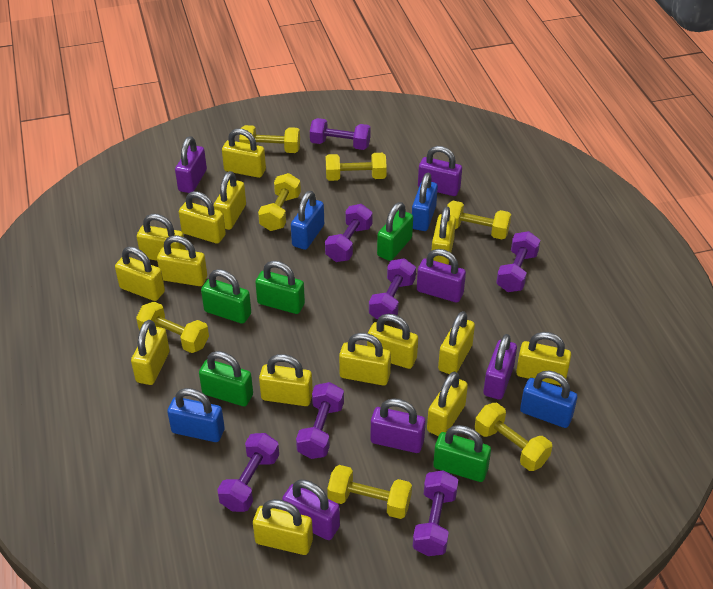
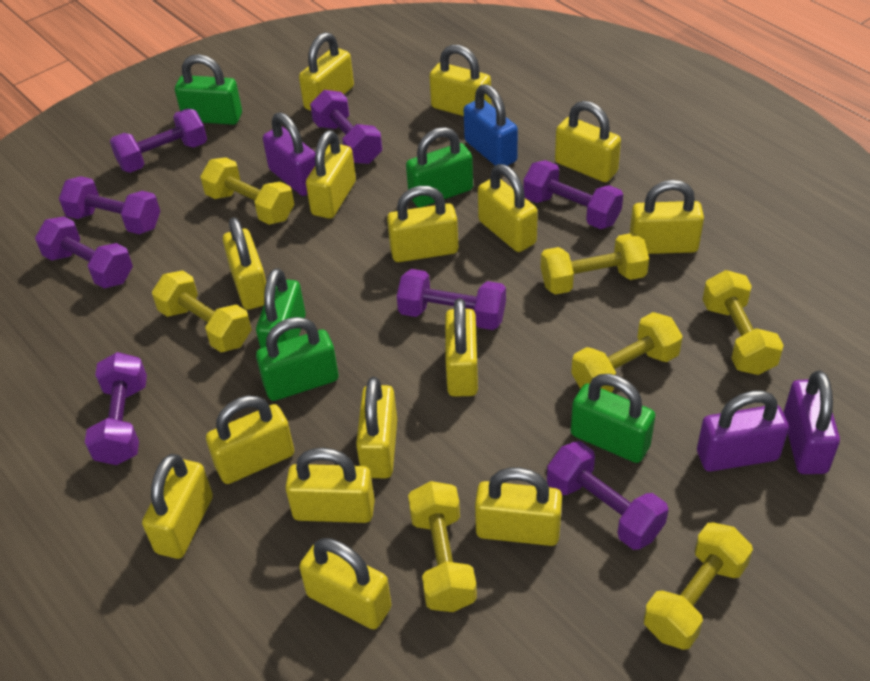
blue padlock: 4 -> 1
purple dumbbell: 7 -> 8
purple padlock: 6 -> 3

